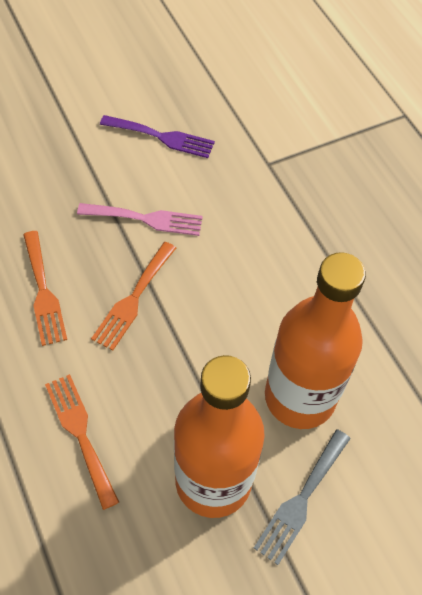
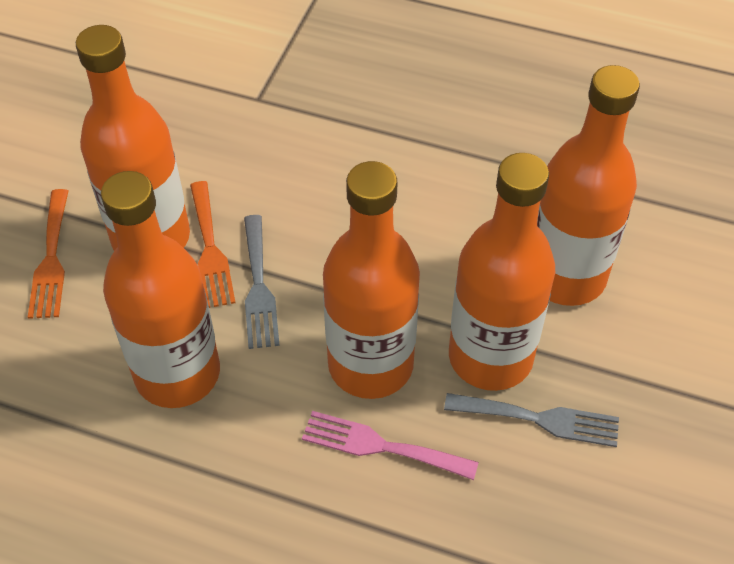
grey fork: 1 -> 2
orange bottle: 2 -> 5
orange fork: 3 -> 2
purple fork: 1 -> 0

